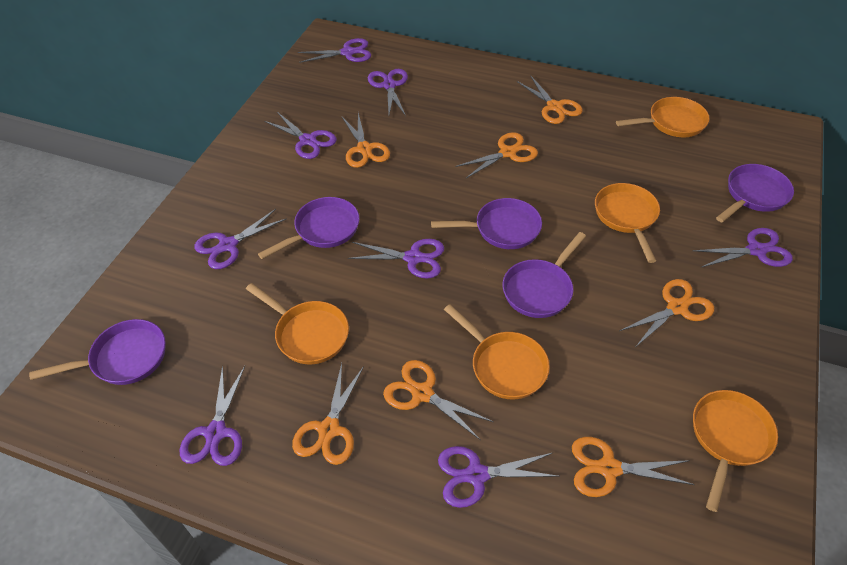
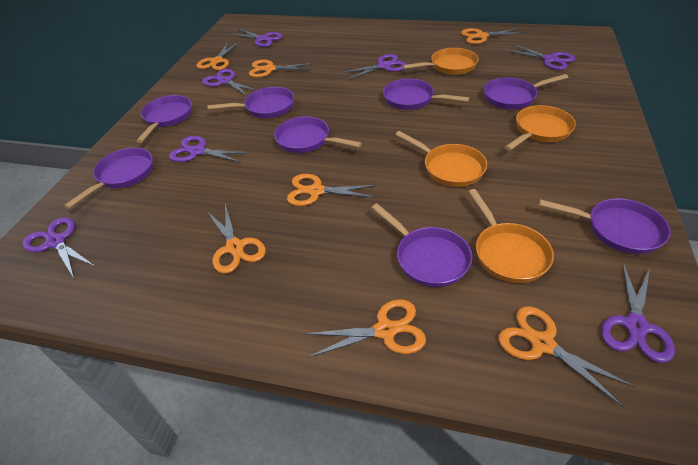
orange pan: 5 -> 4
purple pan: 5 -> 8
purple scissors: 8 -> 7

